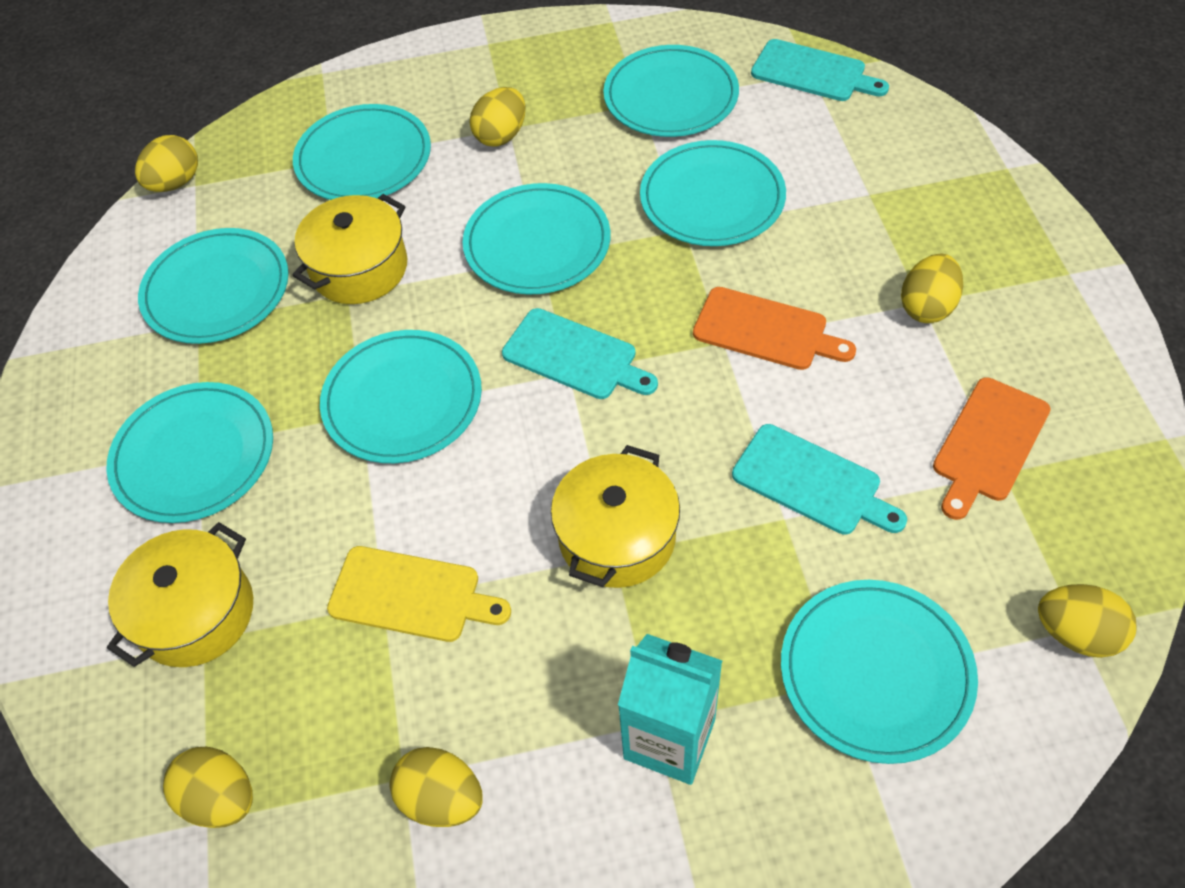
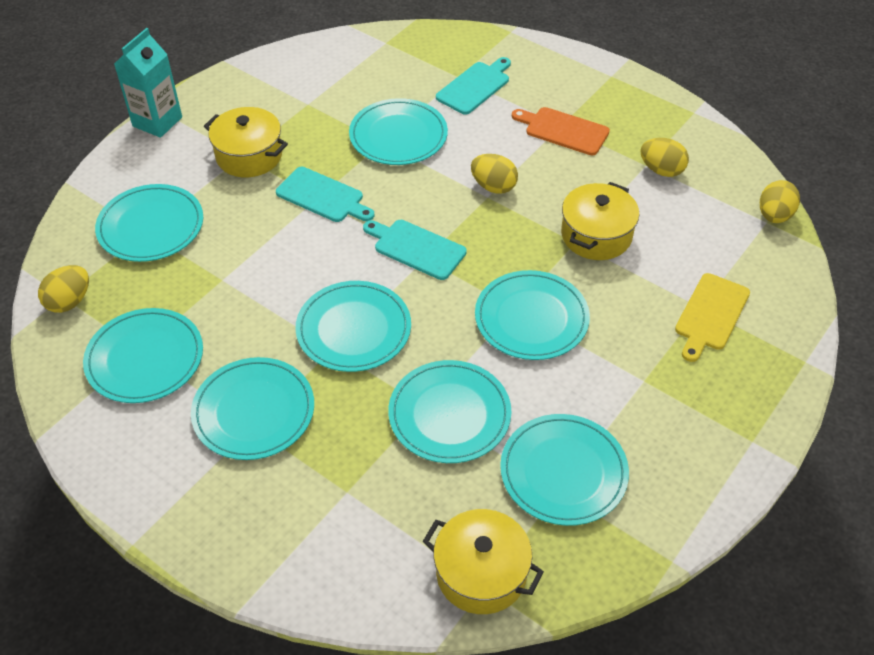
orange cutting board: 2 -> 1
yellow egg: 6 -> 4

